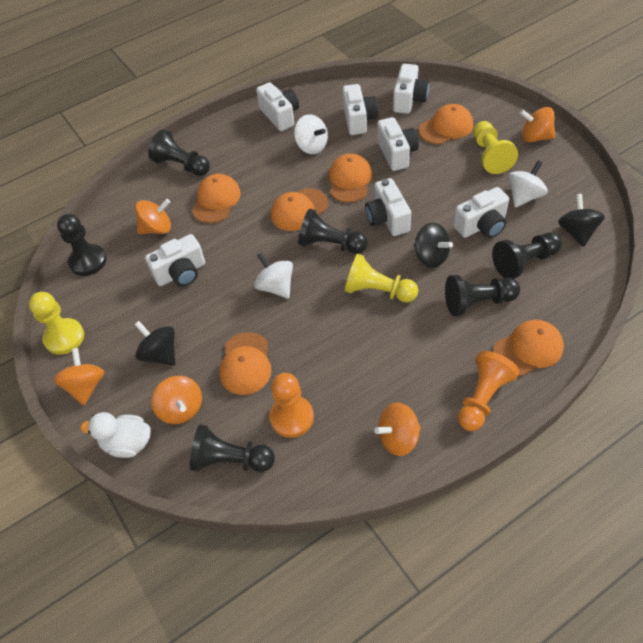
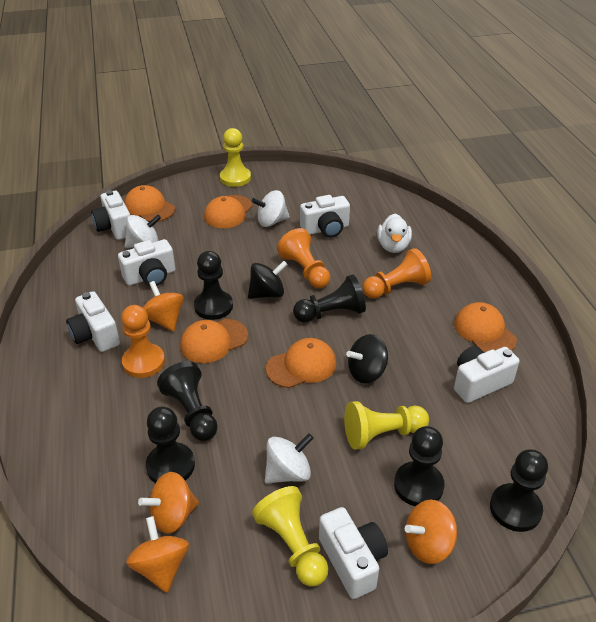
black spinning top: 3 -> 2
orange cap: 6 -> 5
orange pawn: 2 -> 3
orange spinning top: 5 -> 4
white camera: 7 -> 6

